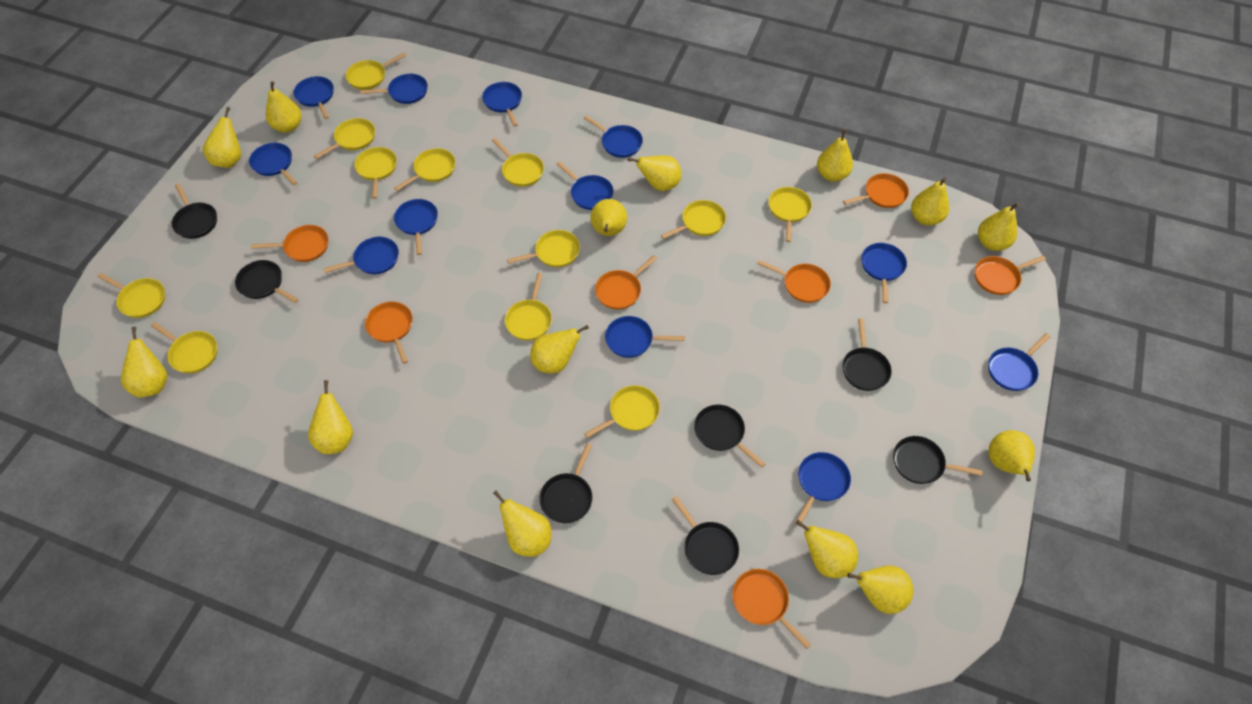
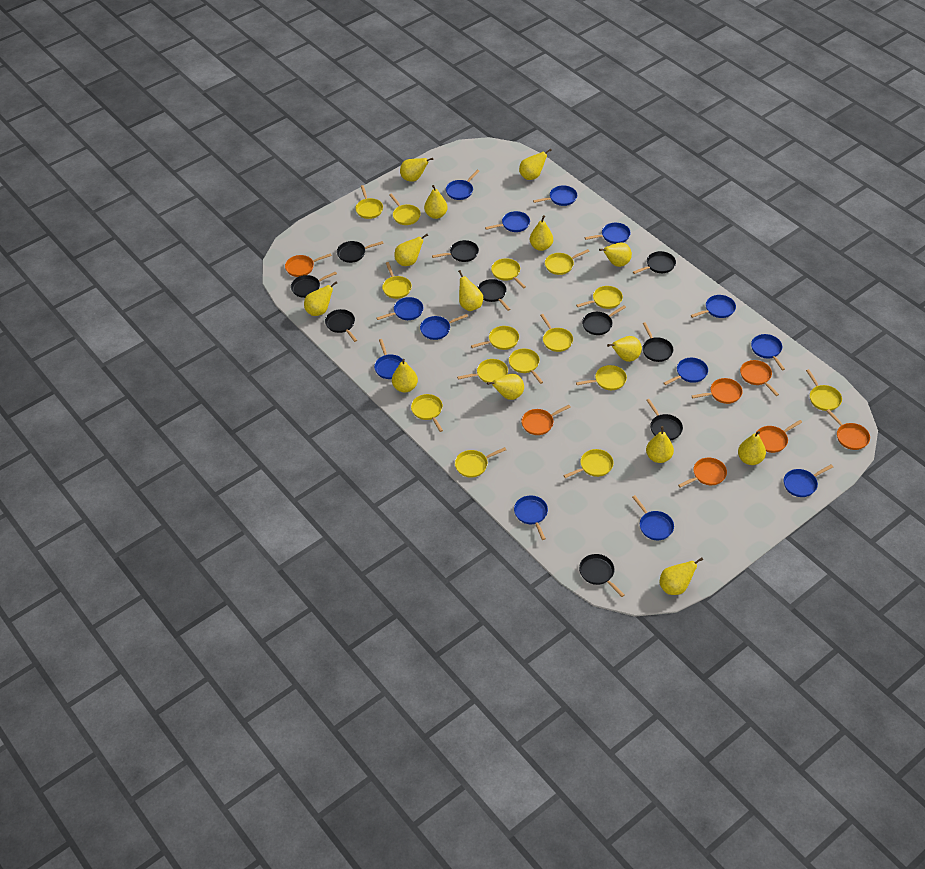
black pan: 7 -> 10
blue pan: 12 -> 13
yellow pan: 12 -> 15

